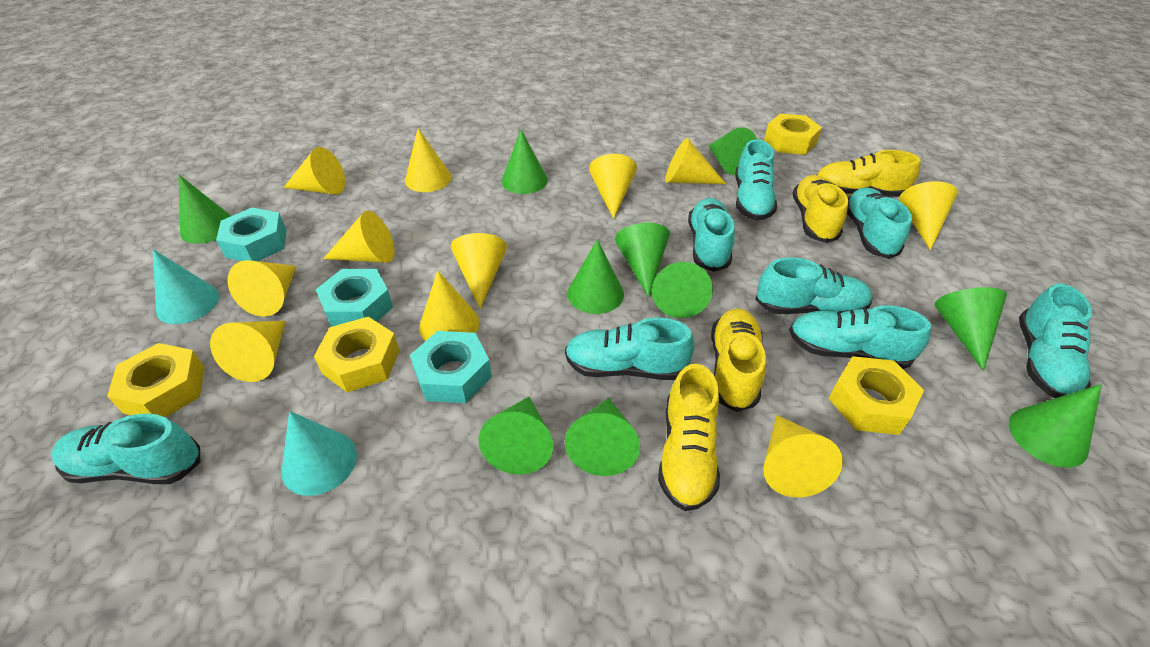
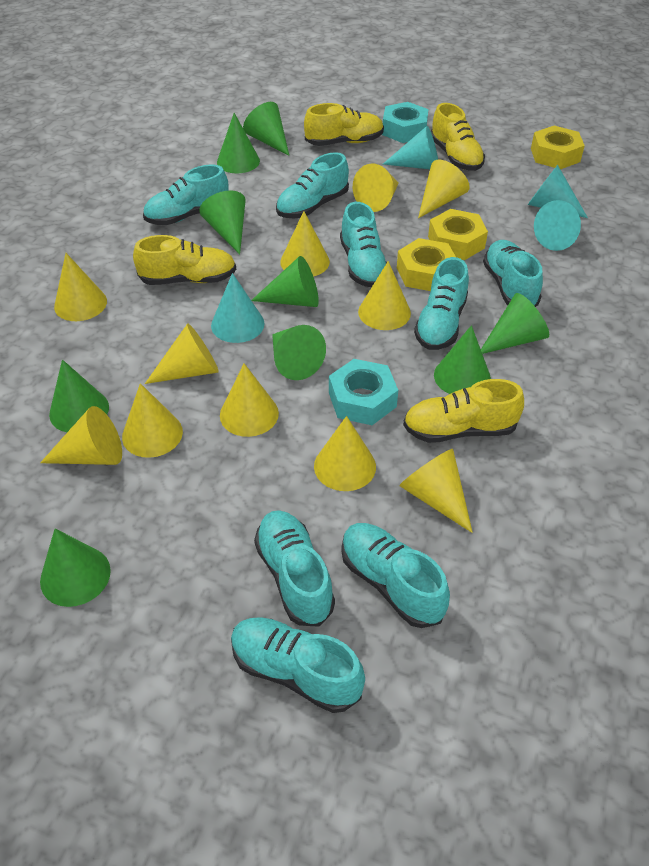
green cone: 10 -> 9
turquoise cone: 2 -> 4
turquoise nut: 3 -> 2
yellow nut: 4 -> 3

